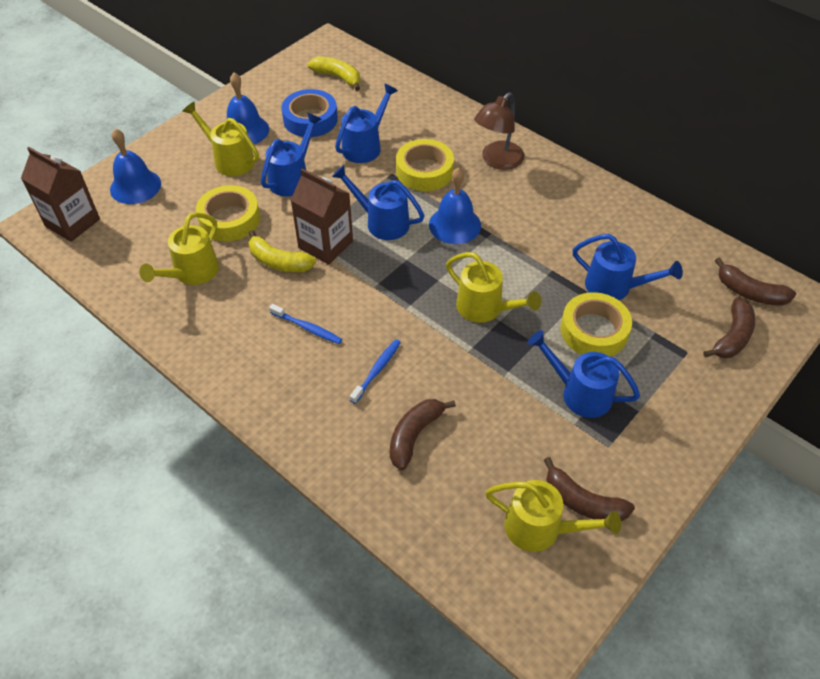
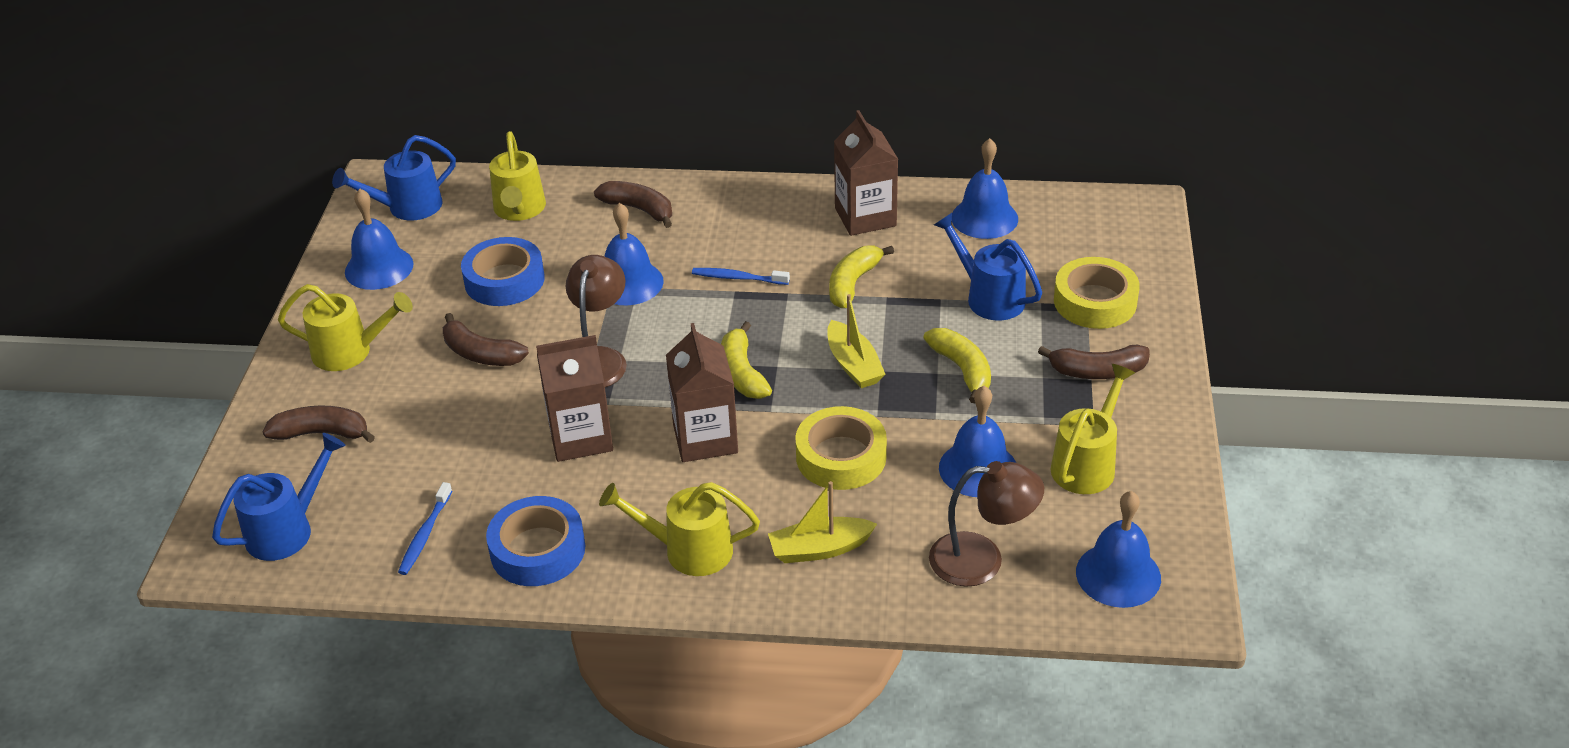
blue bell: 3 -> 5
blue tape: 1 -> 2
blue watering can: 5 -> 3
brown carton: 2 -> 3
brown lamp: 1 -> 2
yellow banana: 2 -> 3
yellow boat: 0 -> 2
yellow tape: 3 -> 2

